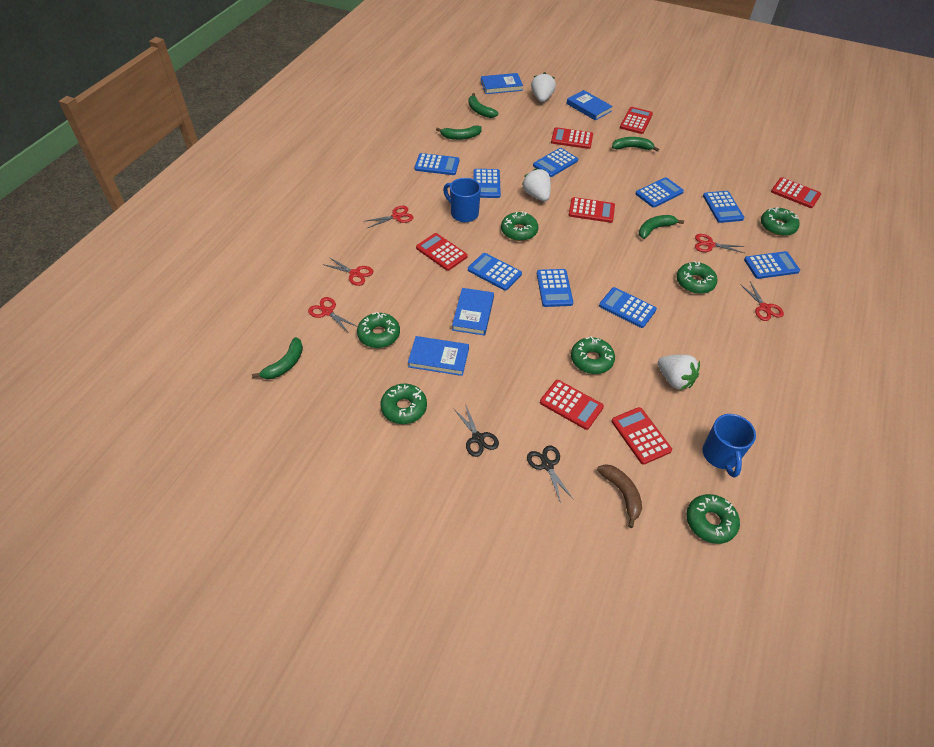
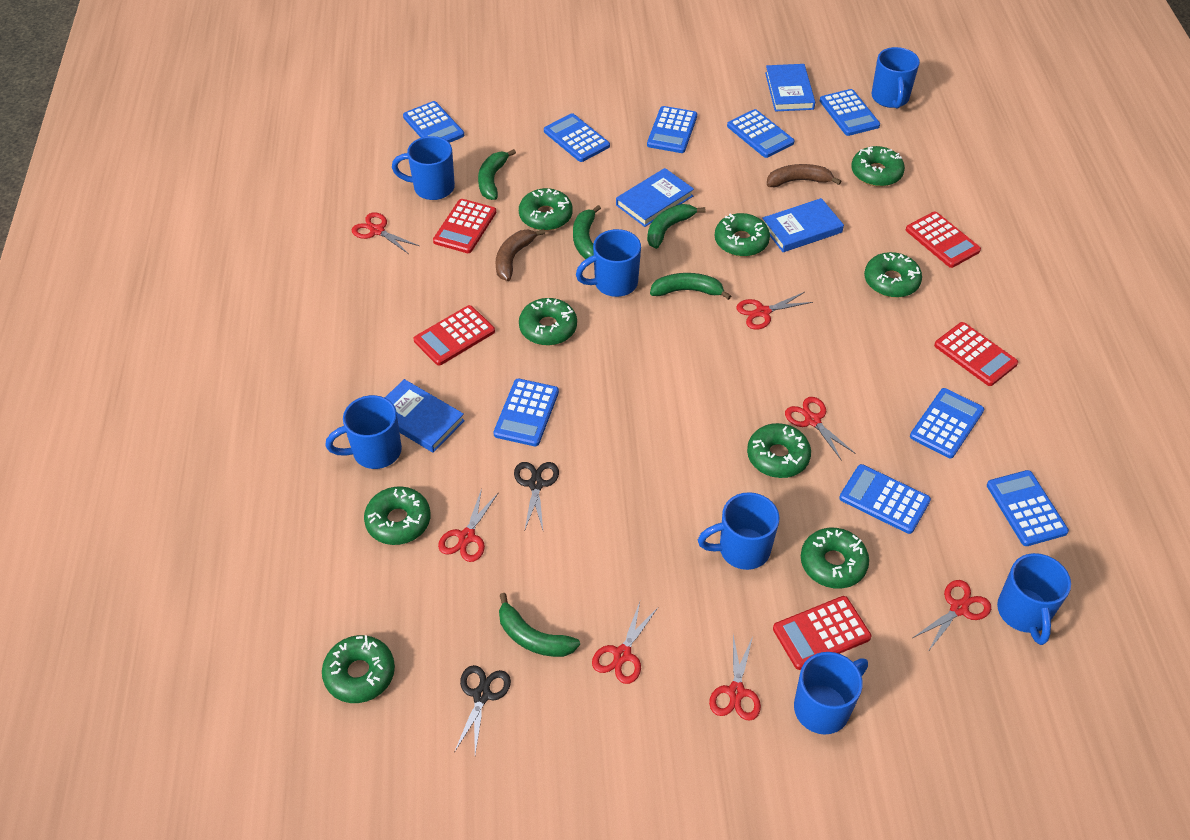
blue mug: 2 -> 7
brown banana: 1 -> 2
green donut: 7 -> 9
red calculator: 7 -> 5
red scissors: 5 -> 7
white strawberry: 3 -> 0

